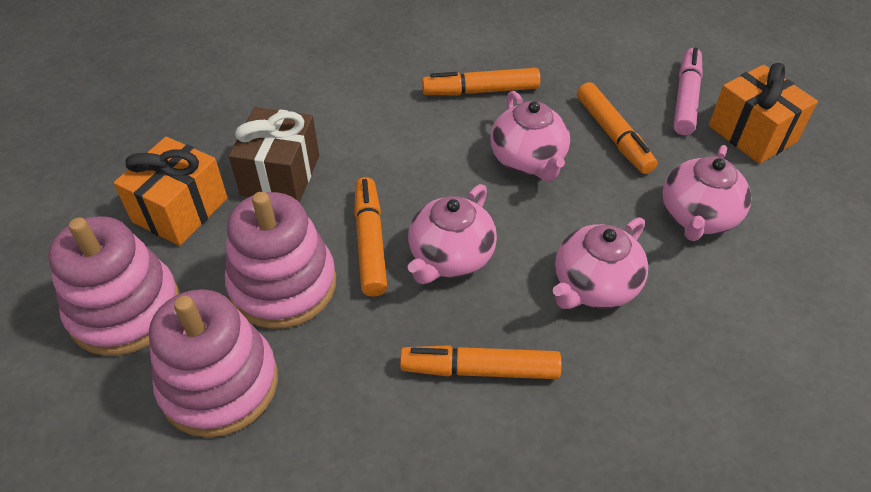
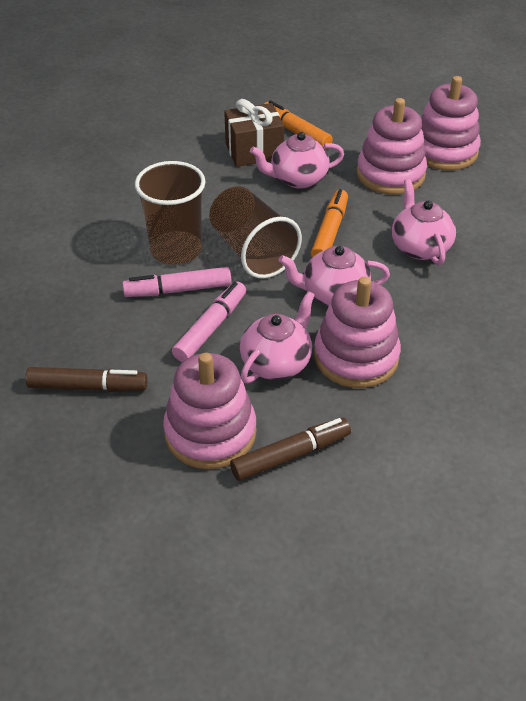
brown cup: 0 -> 2
brown marker: 0 -> 2
orange gift: 2 -> 0
orange marker: 4 -> 2
pink marker: 1 -> 2
pink stacking toy: 3 -> 4

